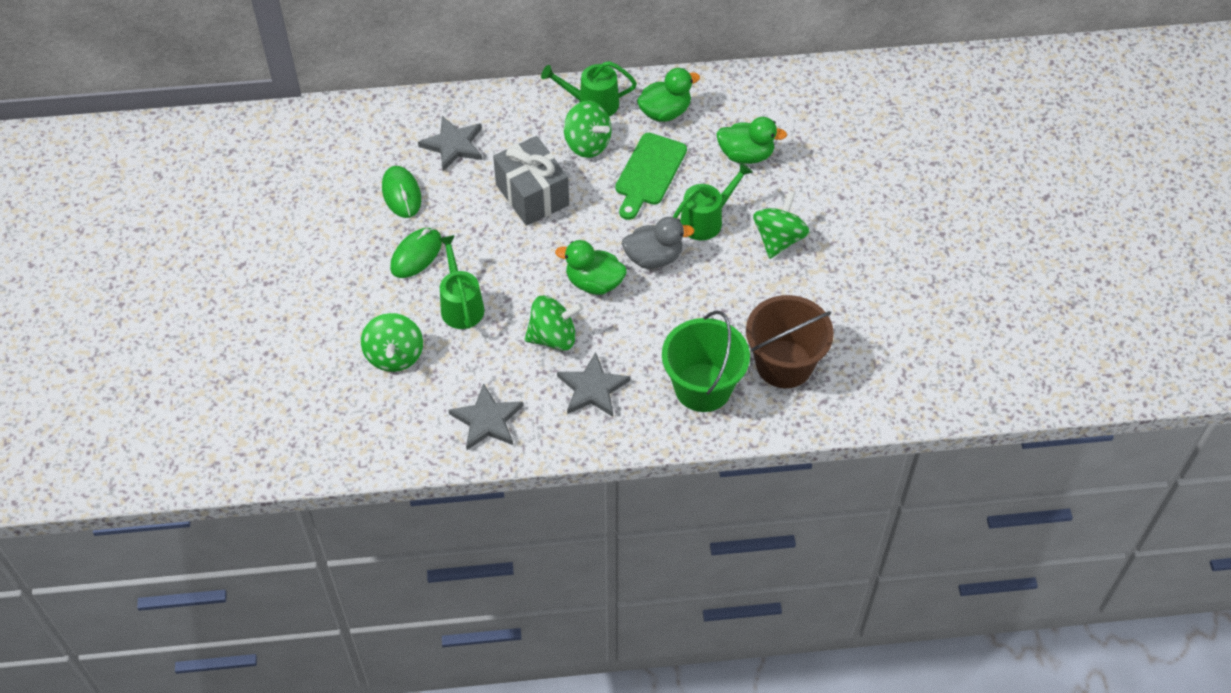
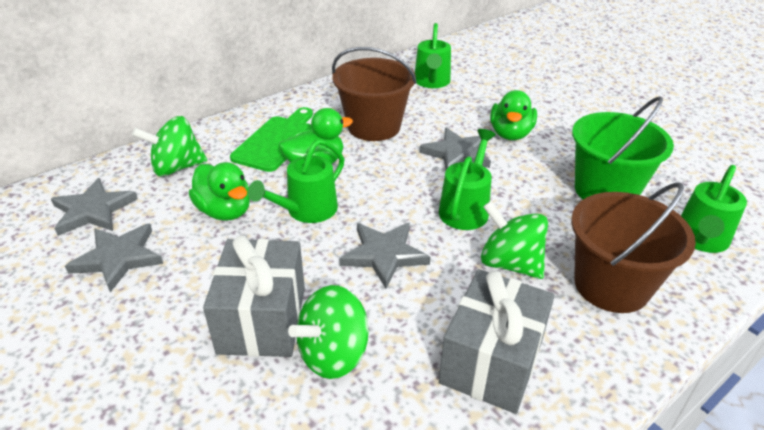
brown bucket: 1 -> 2
green mouse: 2 -> 0
green spinning top: 4 -> 3
green watering can: 3 -> 4
grey duck: 1 -> 0
grey gift: 1 -> 2
grey star: 3 -> 4

